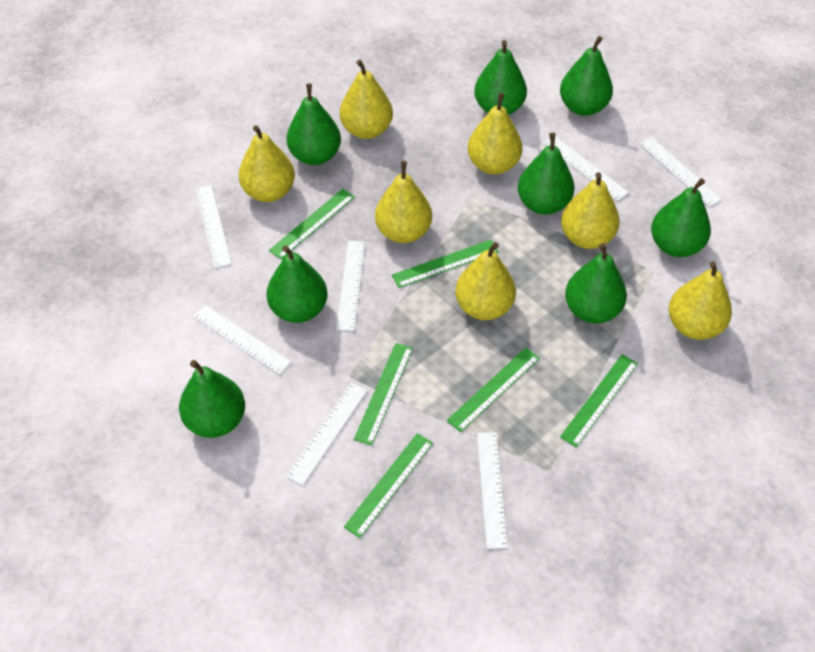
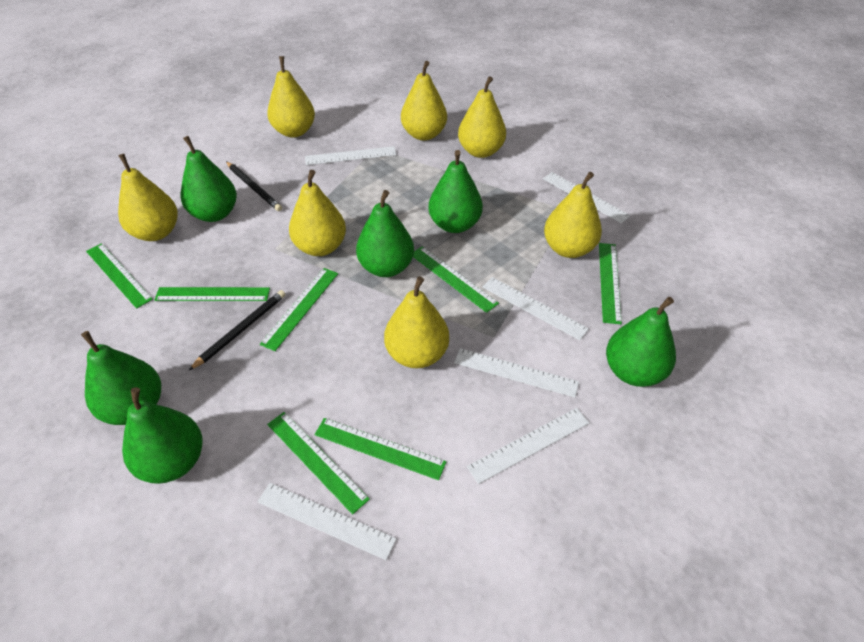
black pencil: 0 -> 2
green pear: 8 -> 6
green ruler: 6 -> 7
white ruler: 7 -> 6

